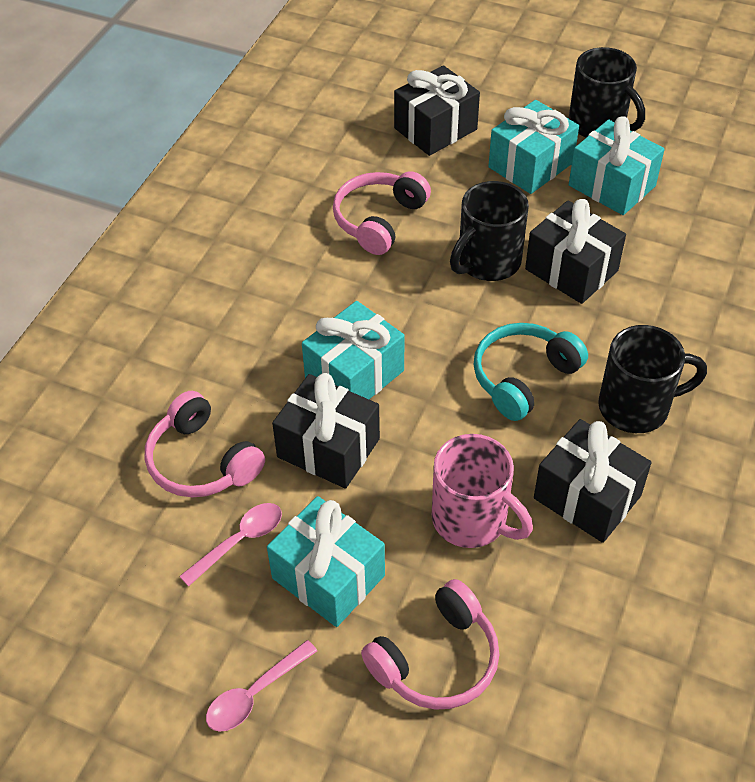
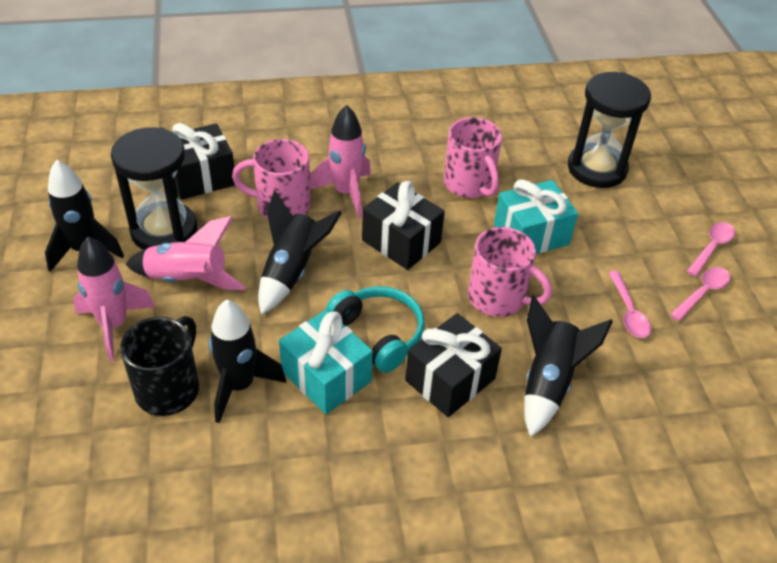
black gift: 4 -> 3
black hourglass: 0 -> 2
black mug: 3 -> 1
black rocket: 0 -> 4
pink headphones: 3 -> 0
pink mug: 1 -> 3
pink rocket: 0 -> 3
pink spoon: 2 -> 3
turquoise gift: 4 -> 2

